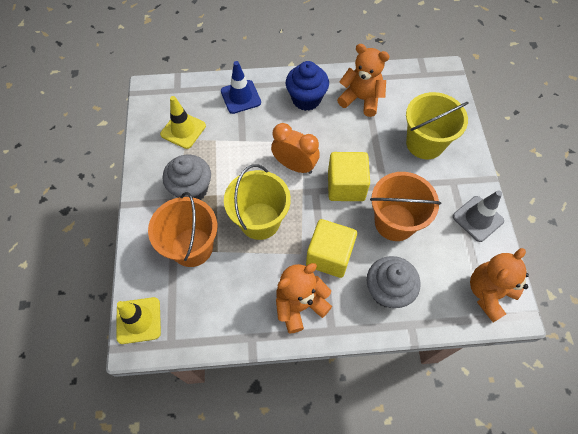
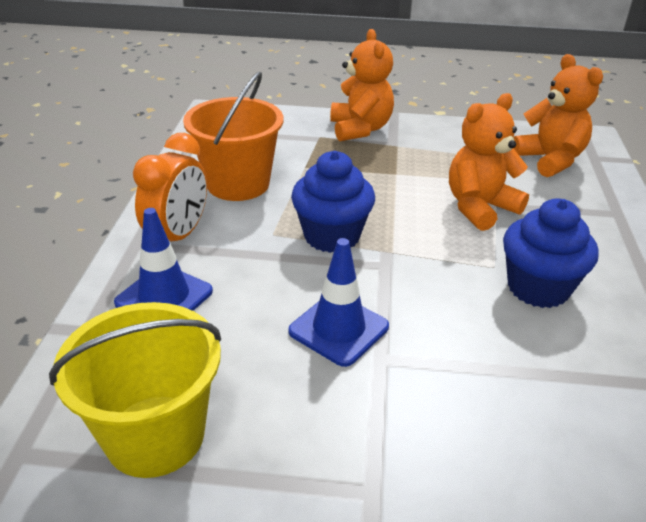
blue cupcake: 1 -> 2
blue traffic cone: 1 -> 2
grey cupcake: 2 -> 0
grey traffic cone: 1 -> 0
orange bucket: 2 -> 1
yellow bucket: 2 -> 1
yellow cube: 2 -> 0
yellow traffic cone: 2 -> 0

